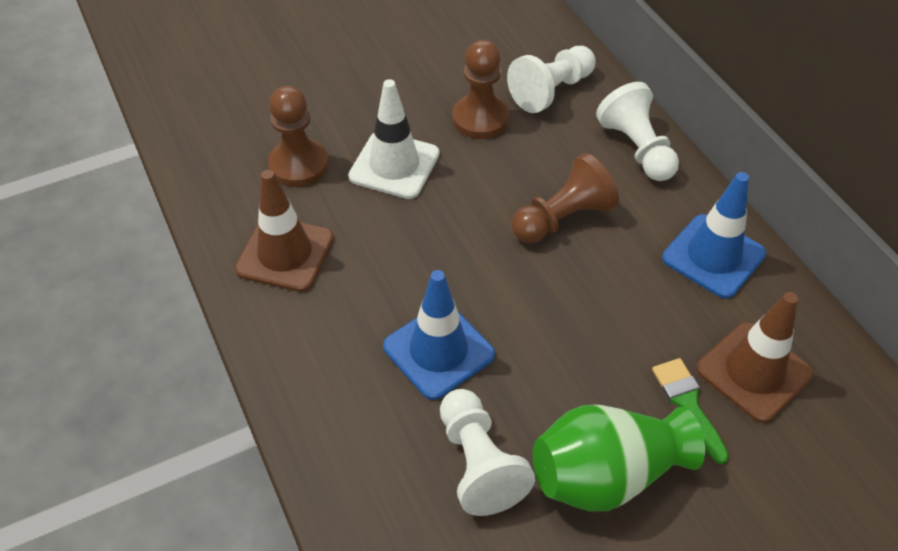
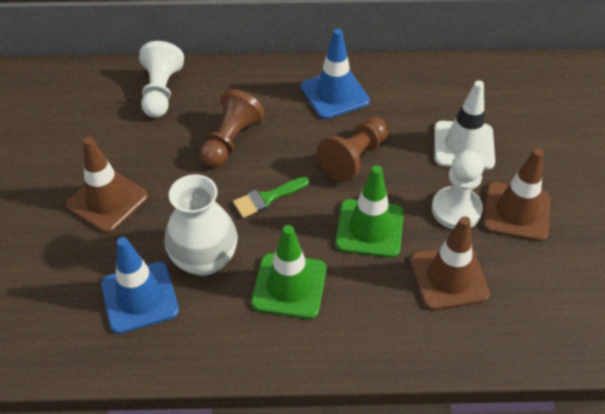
brown pawn: 3 -> 2
brown traffic cone: 2 -> 3
green traffic cone: 0 -> 2
green vase: 1 -> 0
white pawn: 3 -> 2
white vase: 0 -> 1

